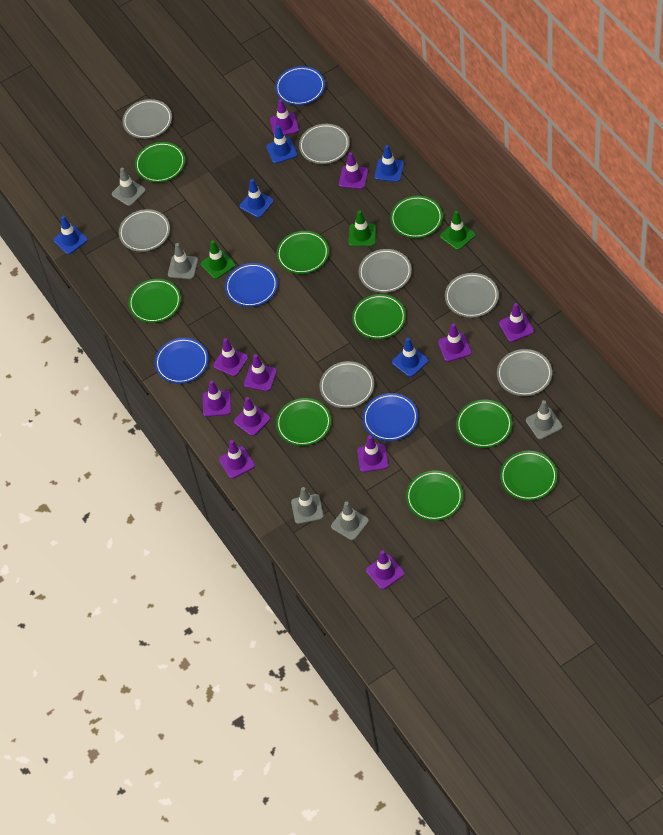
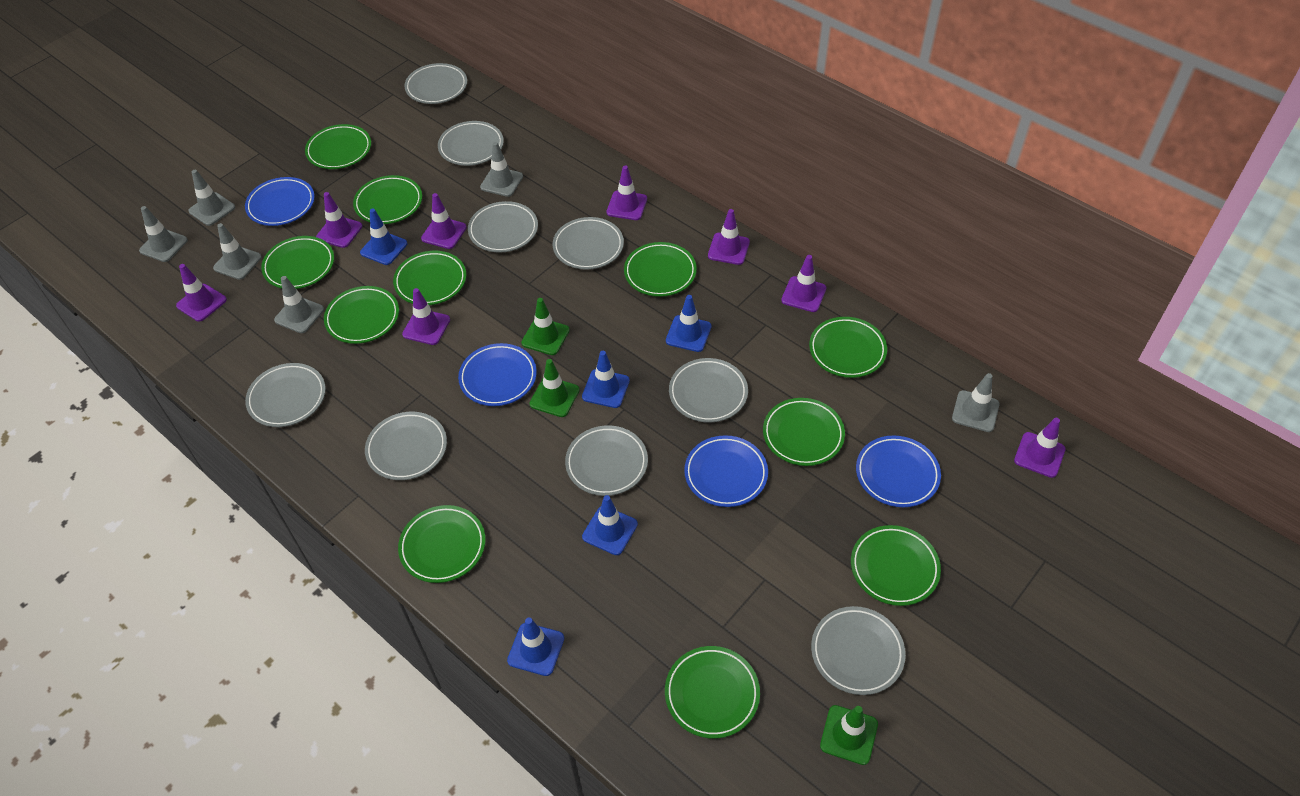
green plate: 9 -> 11
grey plate: 7 -> 9
grey traffic cone: 5 -> 6
purple traffic cone: 11 -> 8

